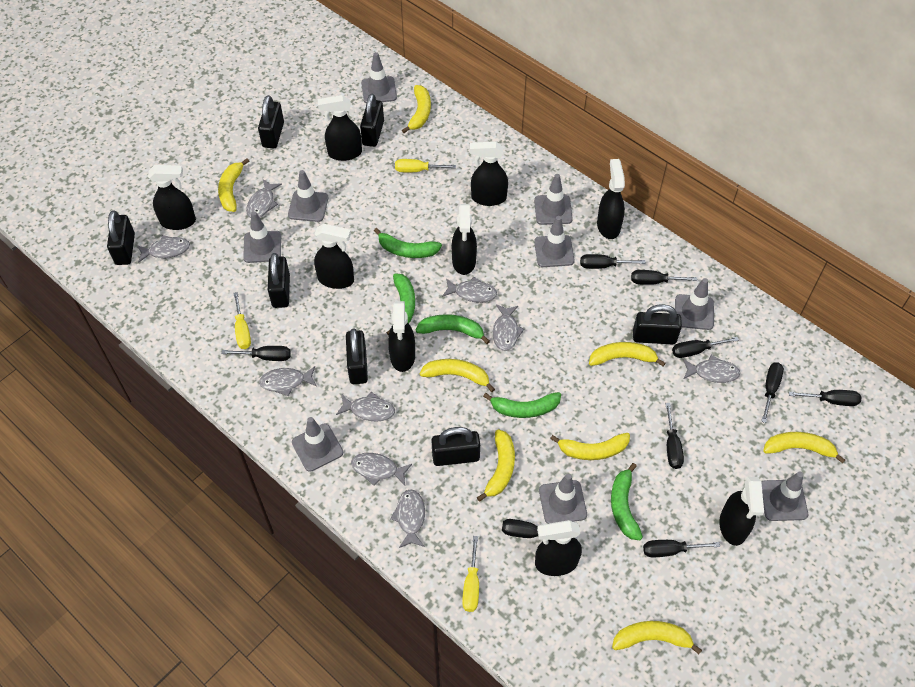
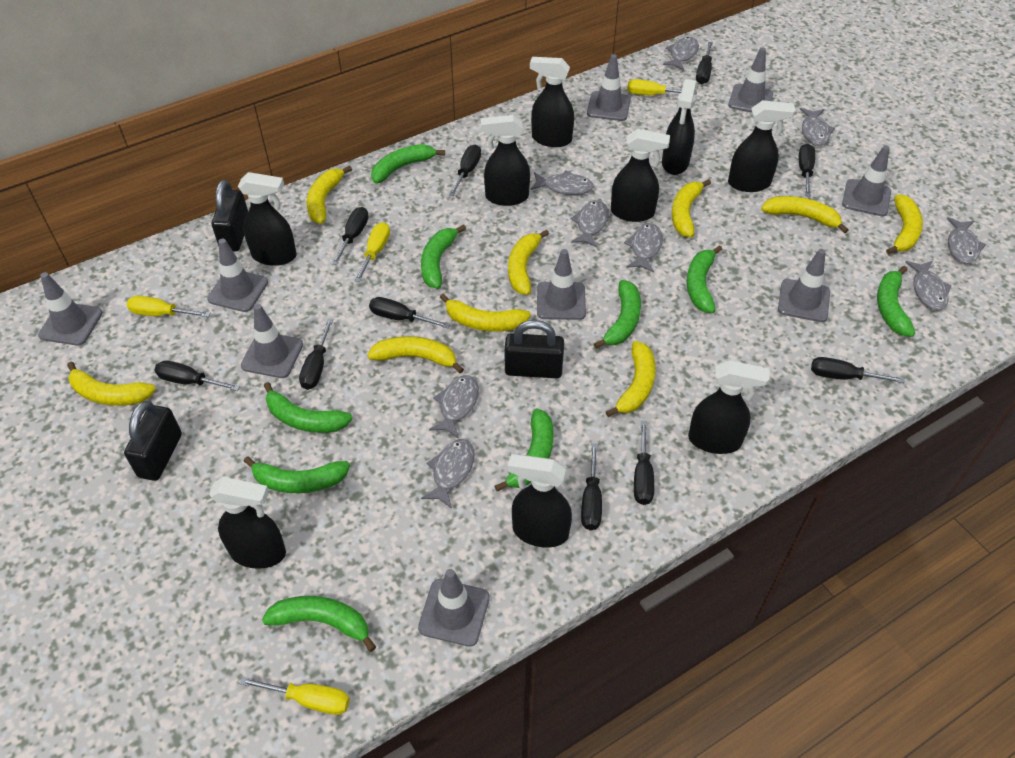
black padlock: 7 -> 3
black screwdriver: 9 -> 10
green banana: 5 -> 9
yellow banana: 8 -> 9
yellow screwdriver: 3 -> 4

